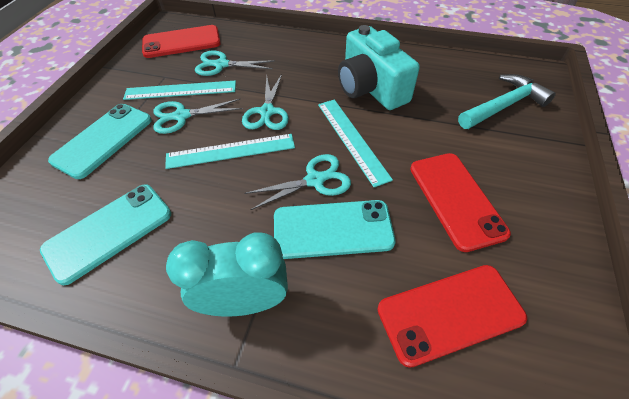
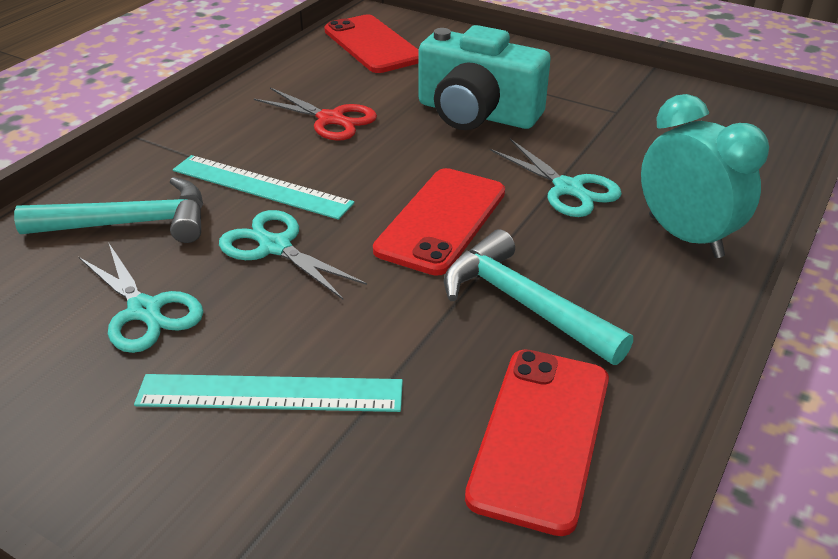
red scissors: 0 -> 1
turquoise hammer: 1 -> 2
turquoise phone: 3 -> 0
turquoise ruler: 3 -> 2
turquoise scissors: 4 -> 3

